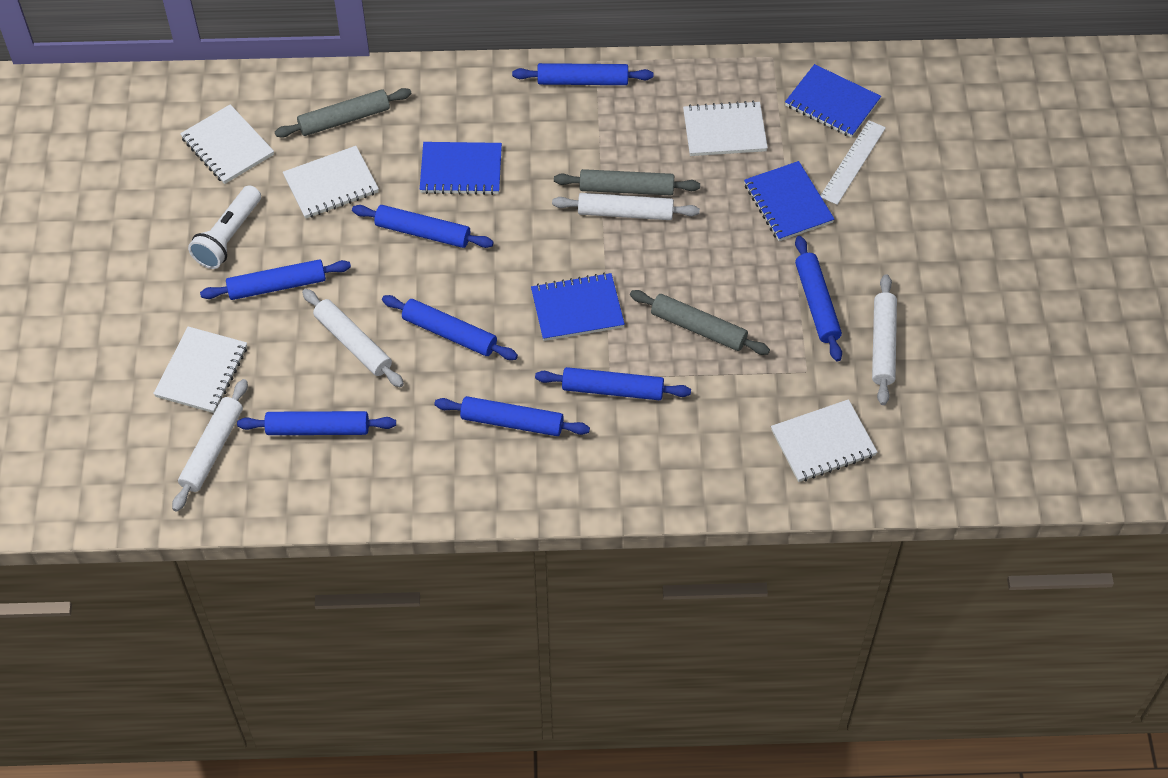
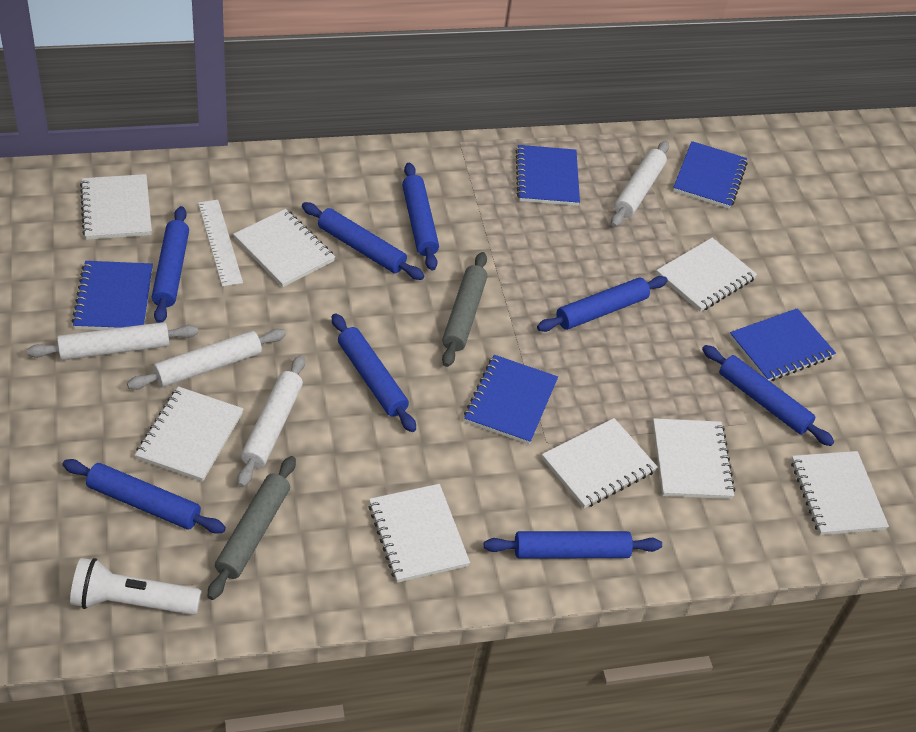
blue notebook: 4 -> 5
grey rolling pin: 3 -> 2
white notebook: 5 -> 8

